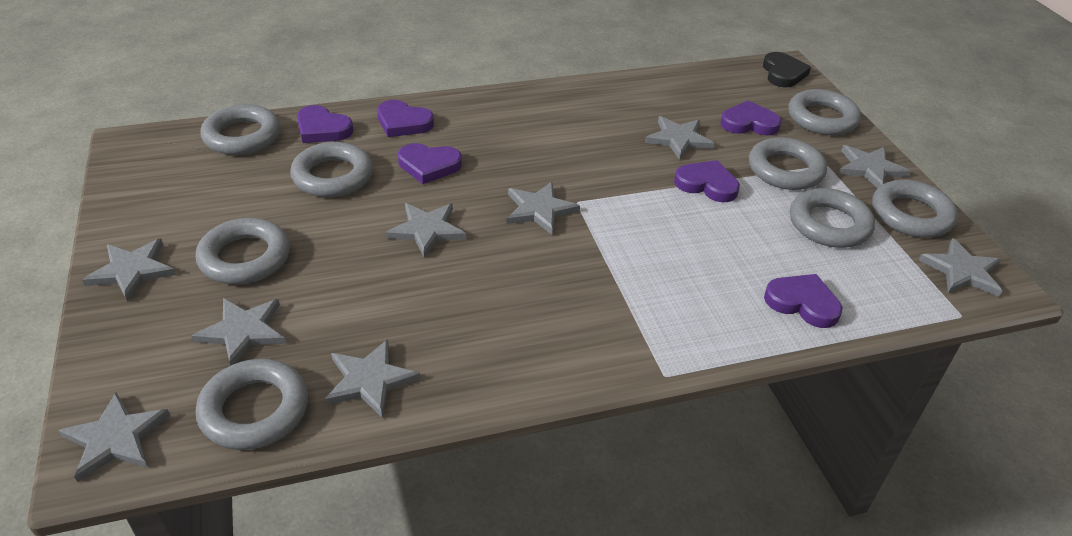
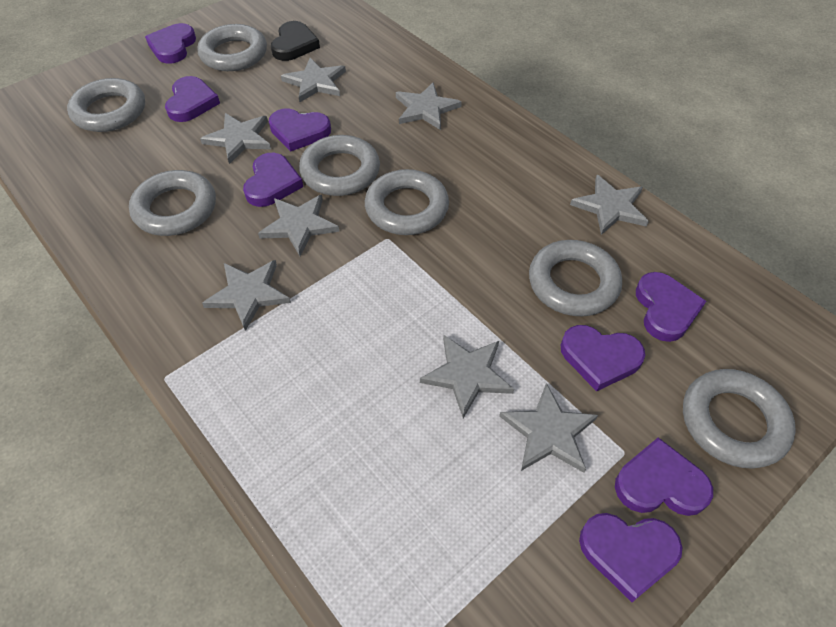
grey ring: 8 -> 7
grey star: 9 -> 8
purple heart: 6 -> 8

